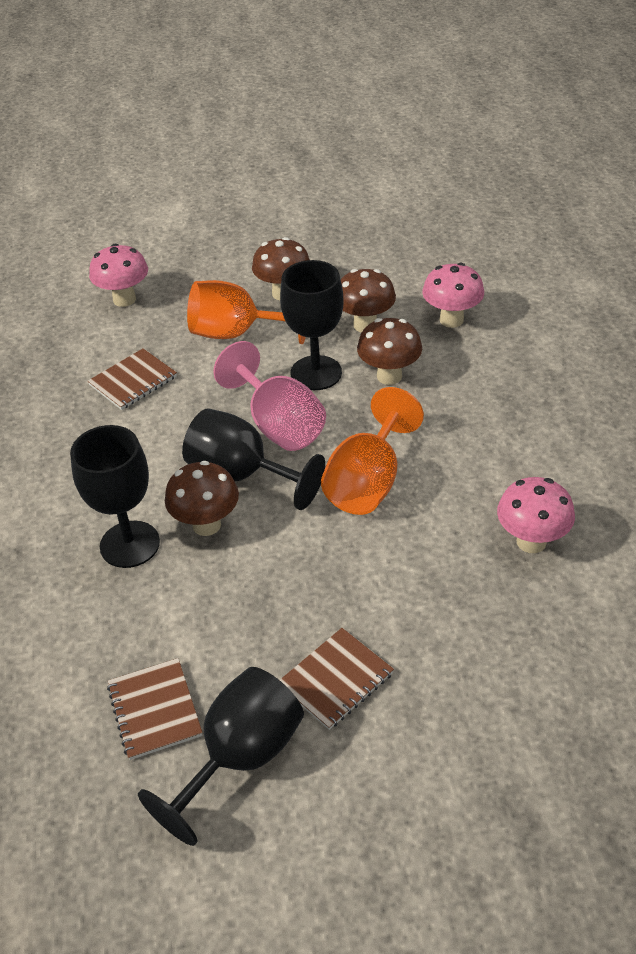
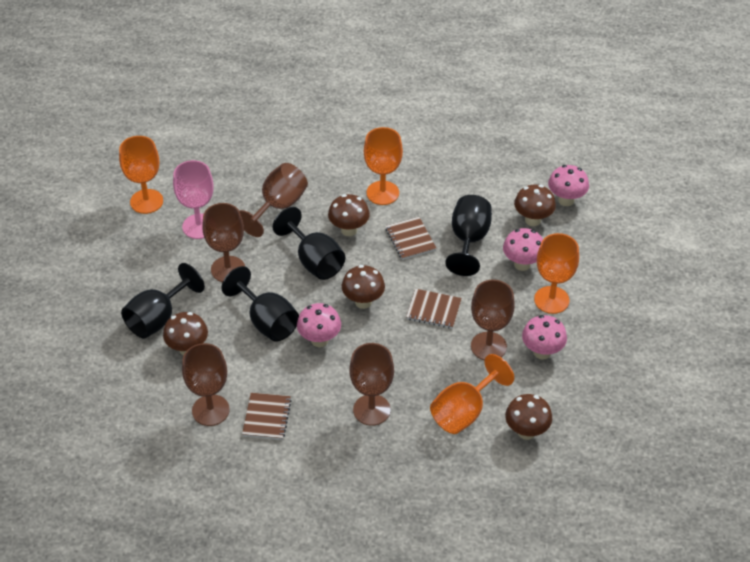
brown goblet: 0 -> 5
brown mushroom: 4 -> 5
orange goblet: 2 -> 4
pink mushroom: 3 -> 4

